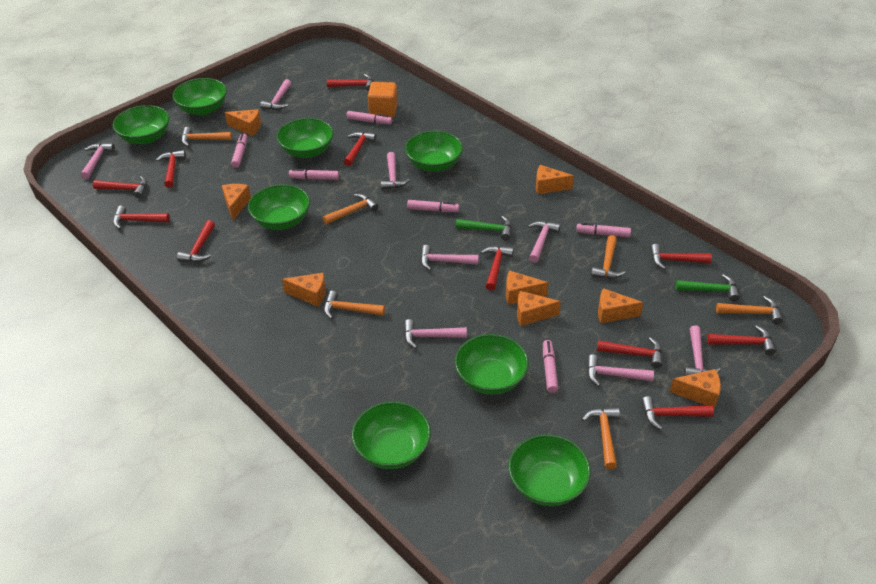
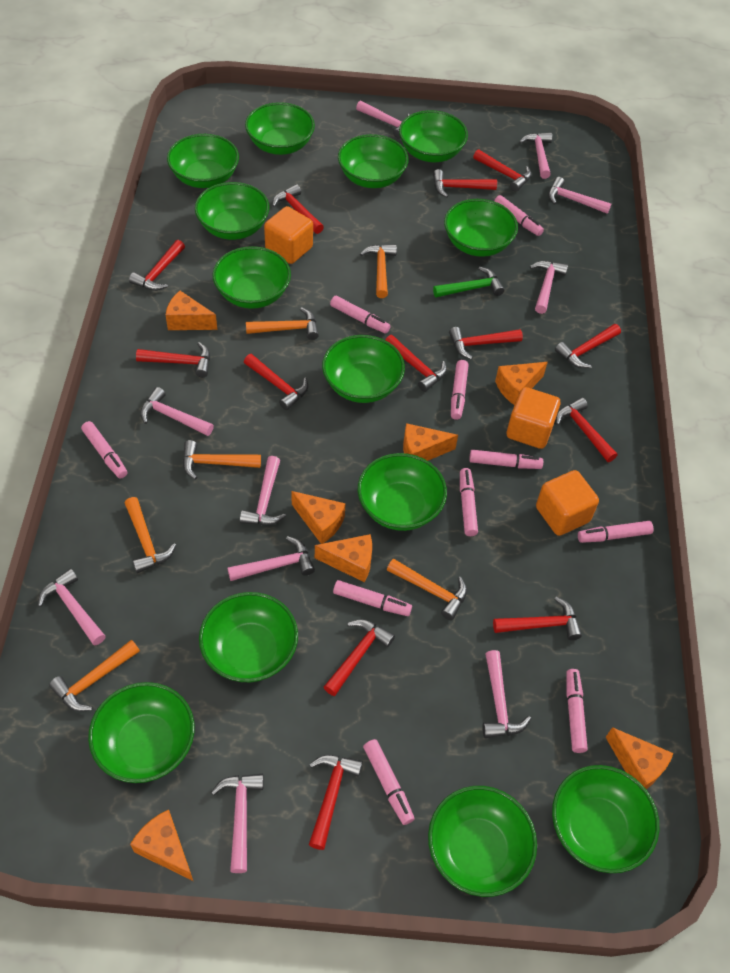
green bowl: 8 -> 13
green hammer: 2 -> 1
orange cheese: 8 -> 7
orange cube: 1 -> 3
pink hammer: 8 -> 10
pink marker: 6 -> 10
red hammer: 11 -> 13

